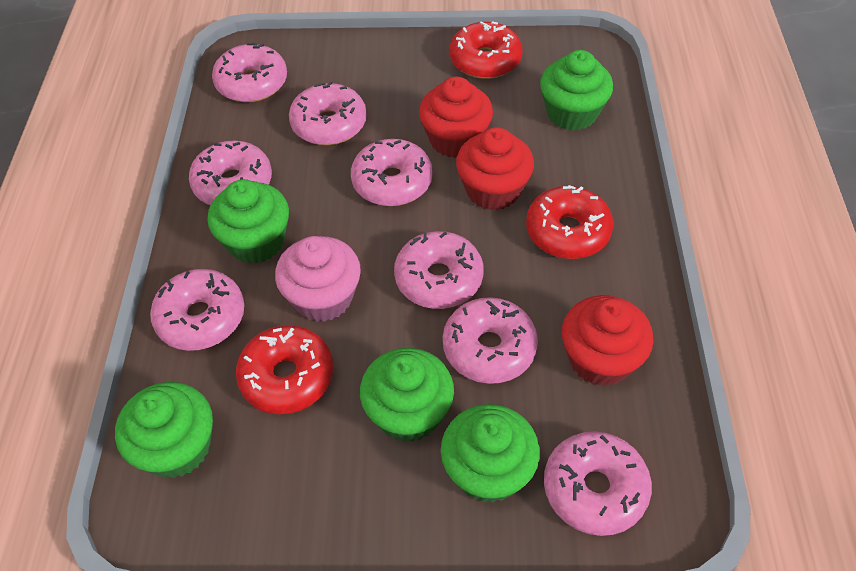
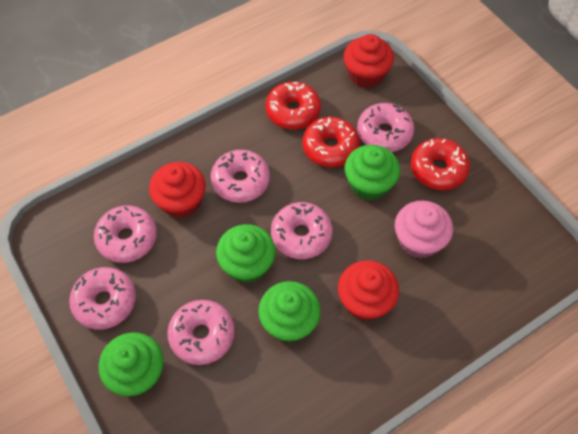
green cupcake: 5 -> 4
pink donut: 8 -> 6

